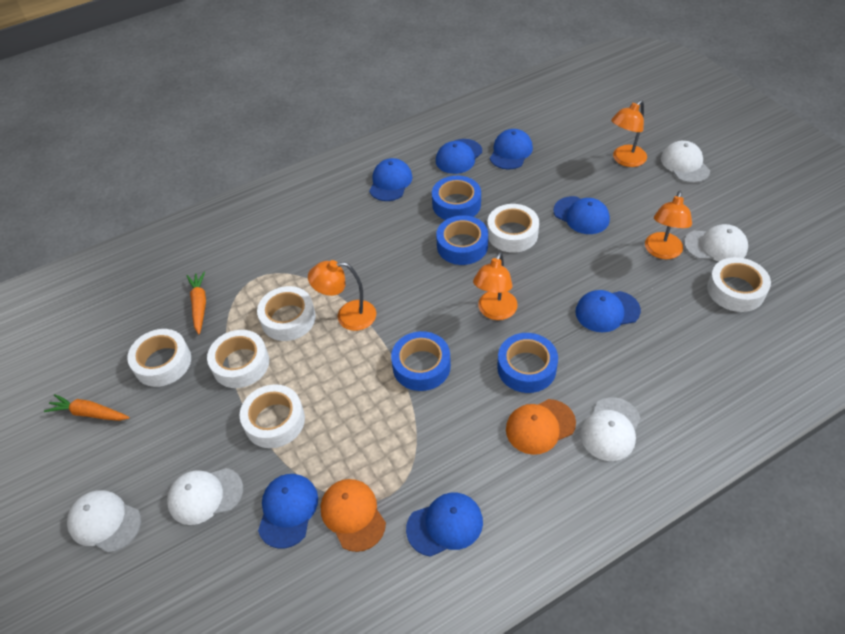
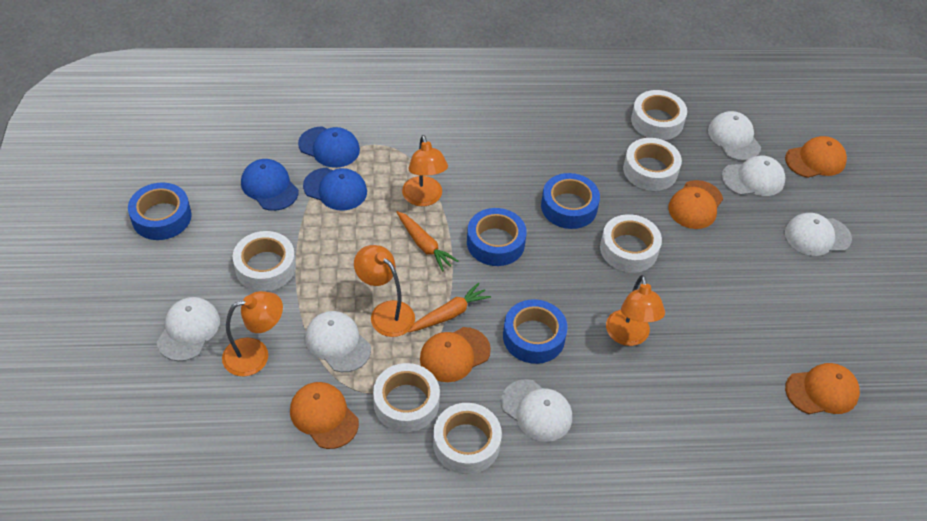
blue cap: 7 -> 3
orange cap: 2 -> 5
white cap: 5 -> 6

